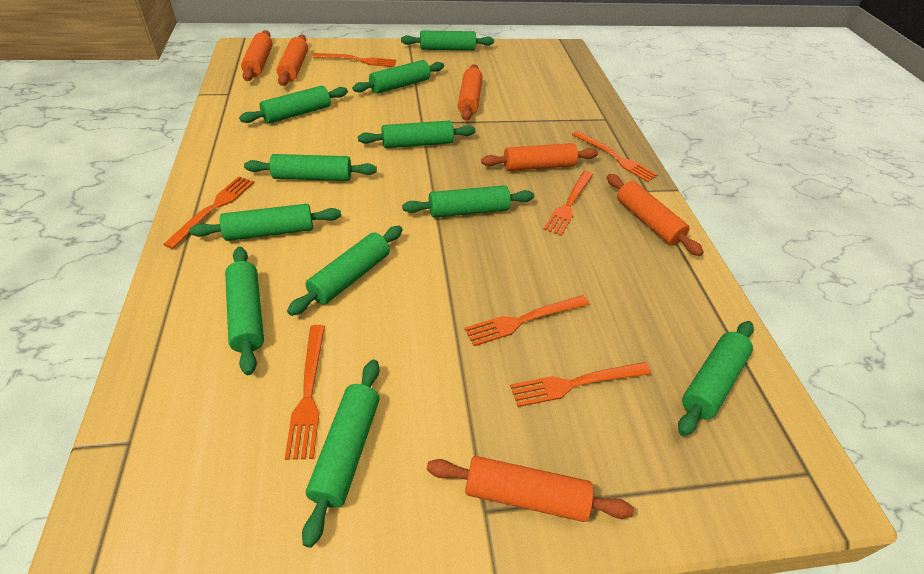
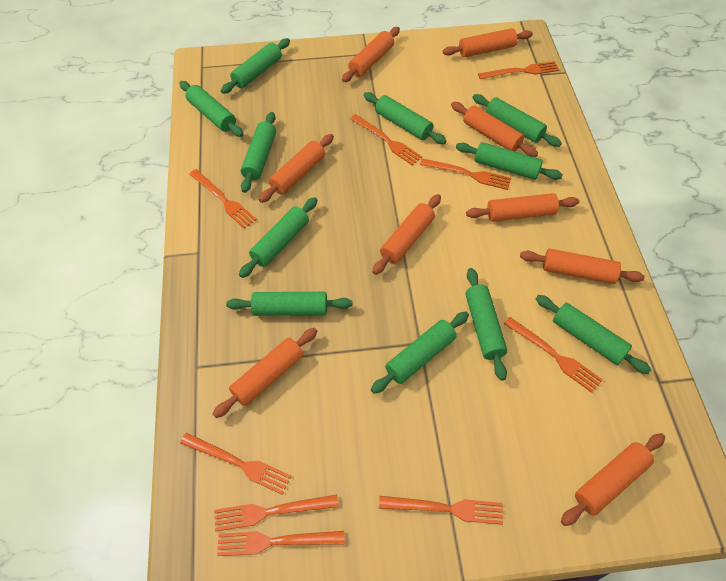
orange fork: 7 -> 9
orange rolling pin: 6 -> 9

